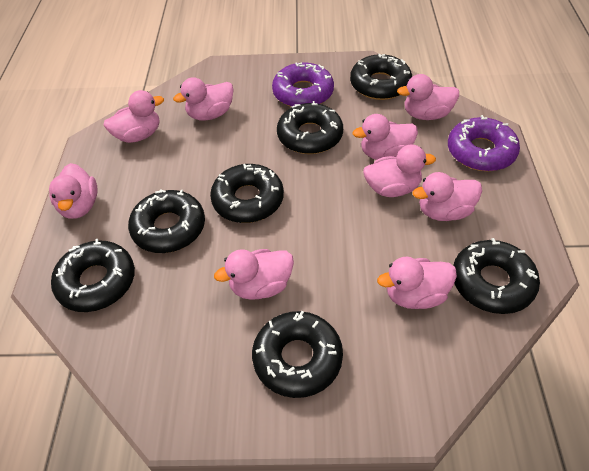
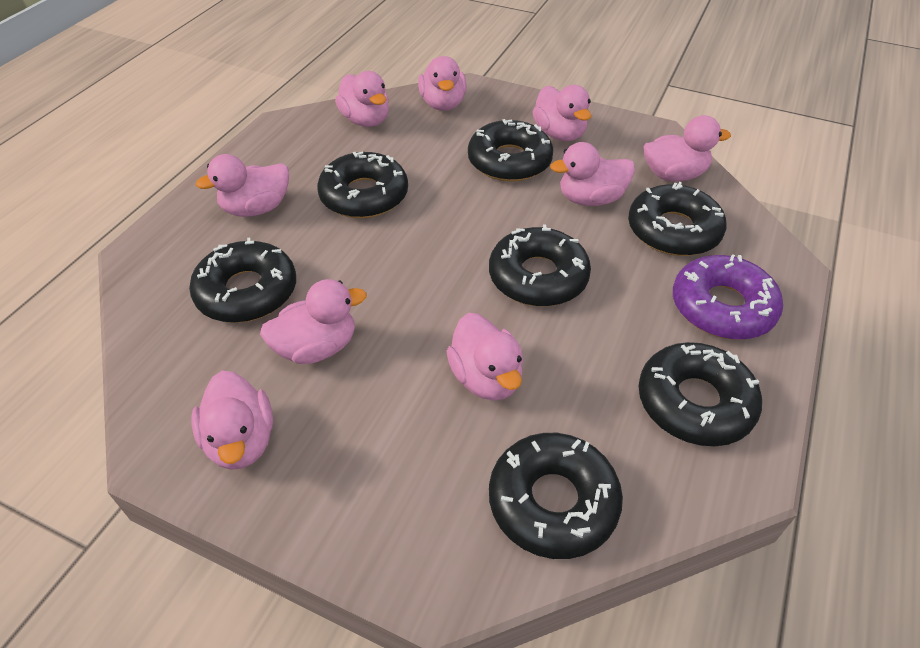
purple donut: 2 -> 1

